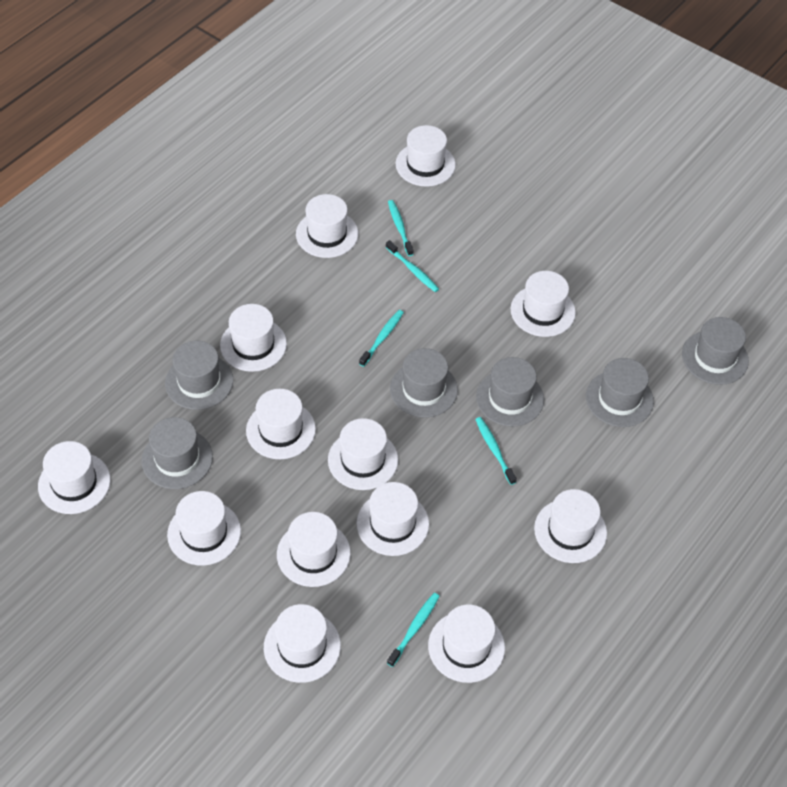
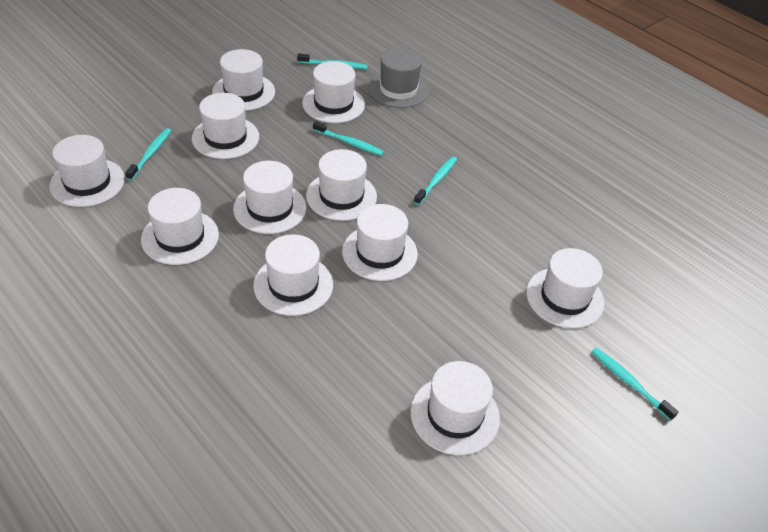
grey hat: 6 -> 1
white hat: 13 -> 11

